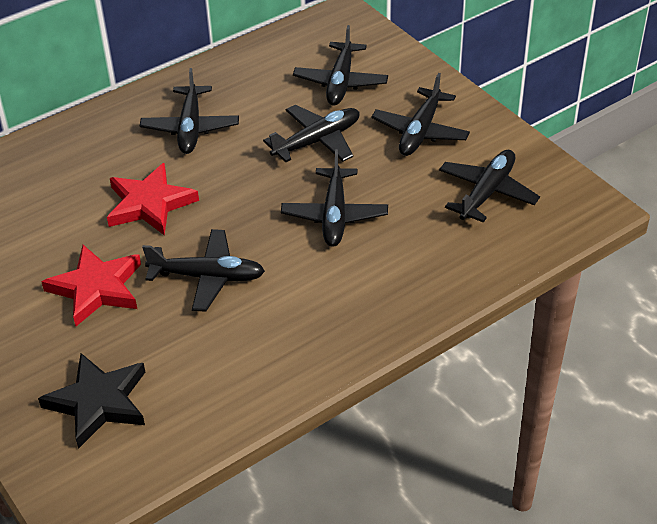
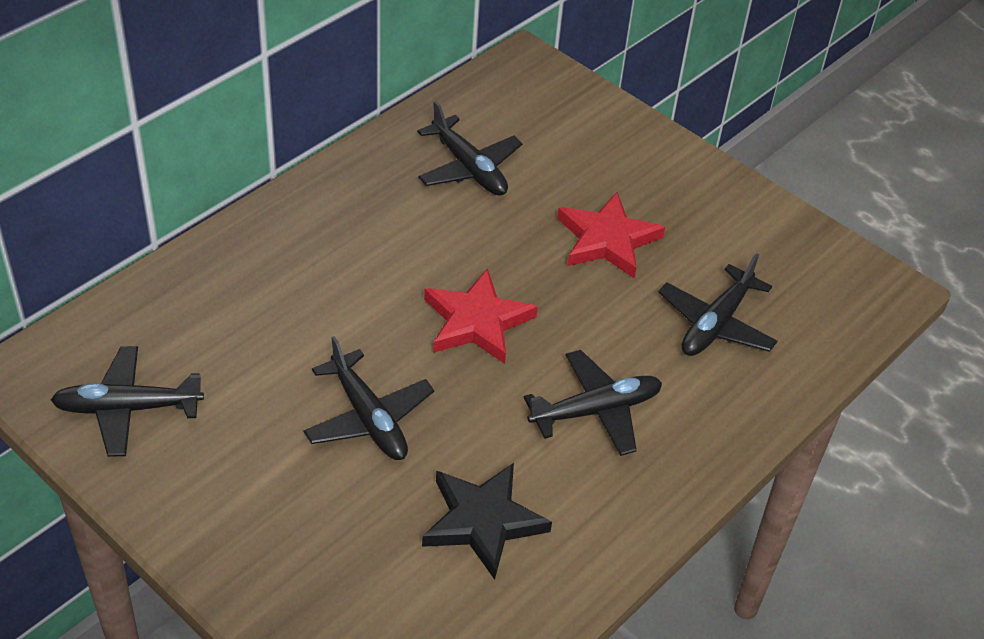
black plane: 7 -> 5

